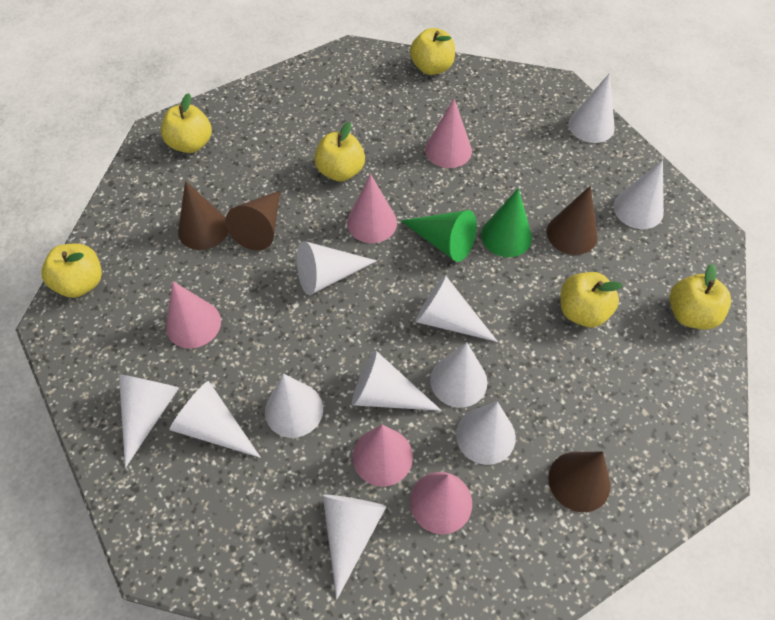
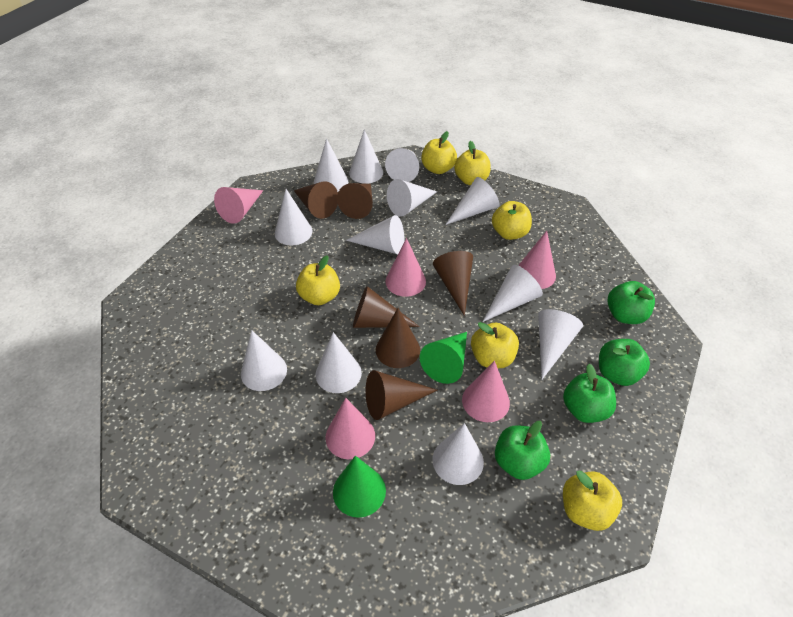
brown cone: 4 -> 6
green apple: 0 -> 4
white cone: 11 -> 12

